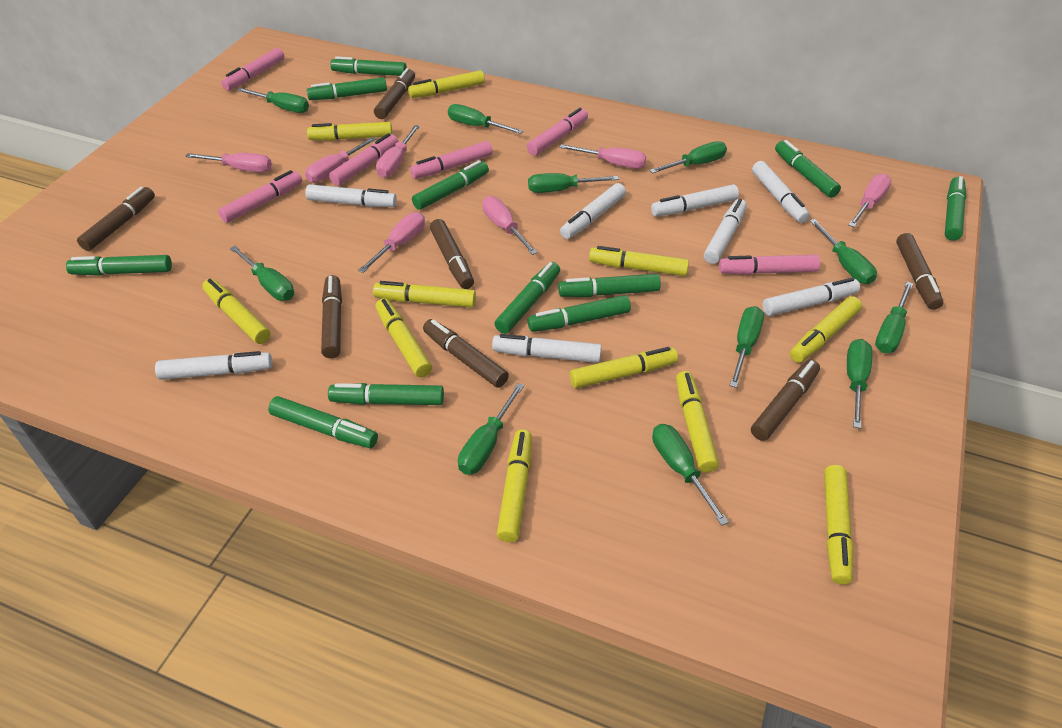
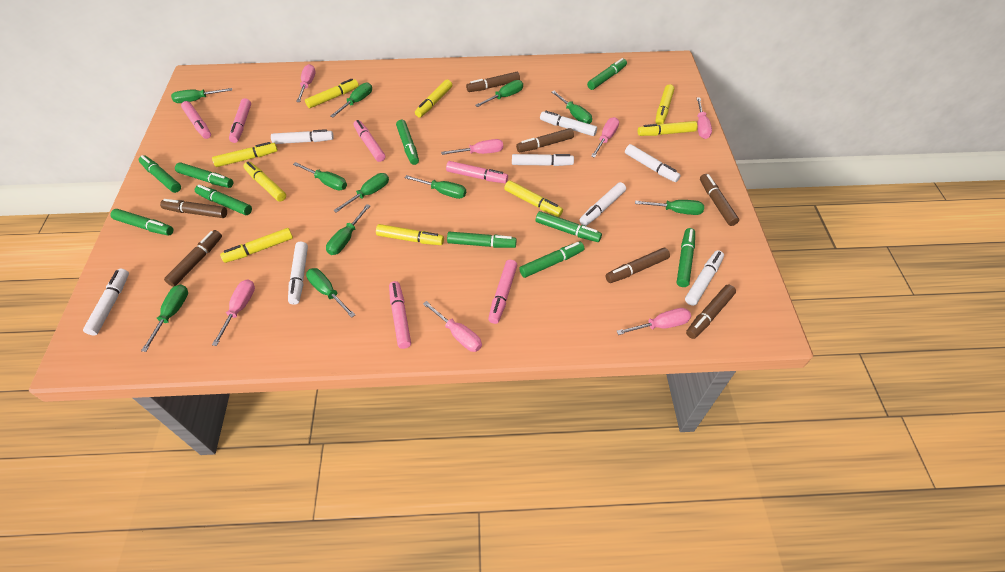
green marker: 11 -> 10
yellow marker: 11 -> 9

